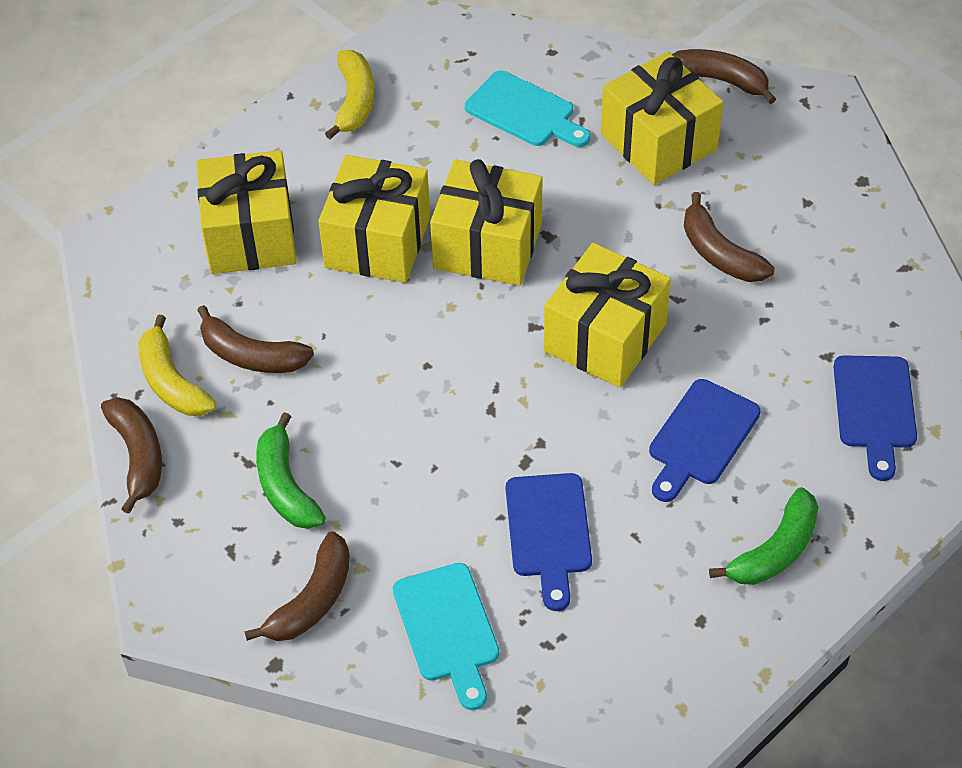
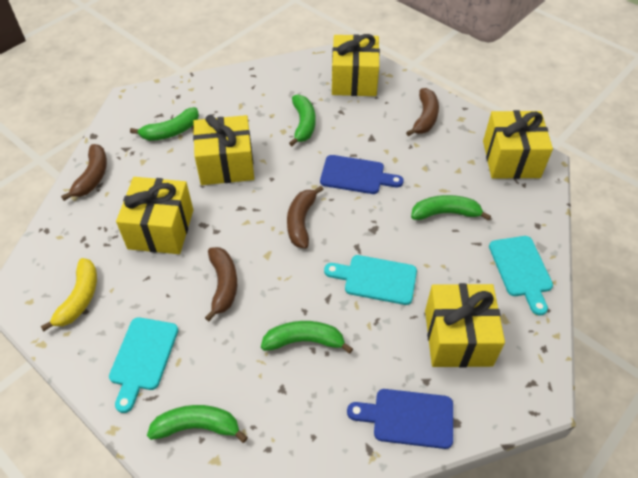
blue cutting board: 3 -> 2
brown banana: 5 -> 4
green banana: 2 -> 5
turquoise cutting board: 2 -> 3
yellow banana: 2 -> 1

